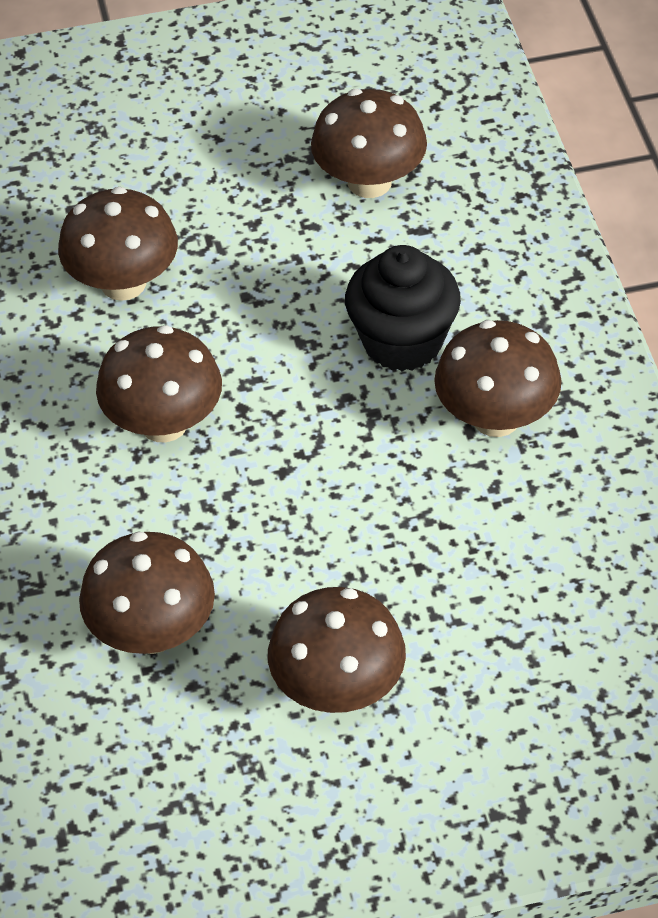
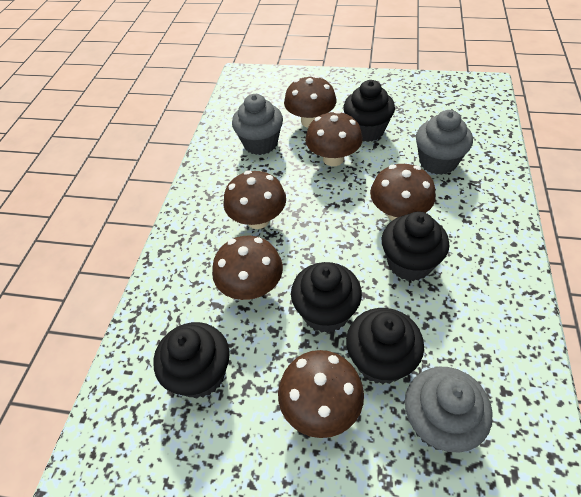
black cupcake: 1 -> 5
grey cupcake: 0 -> 3

